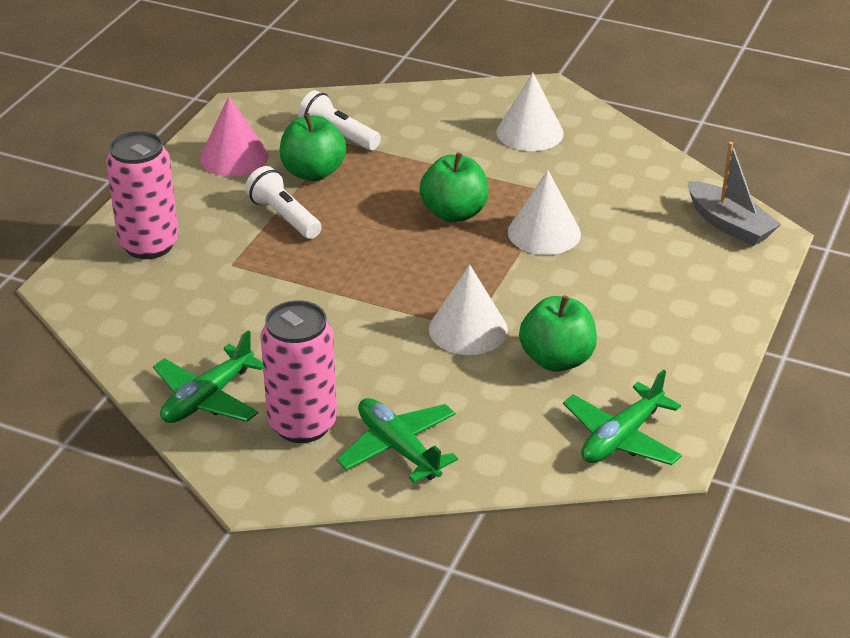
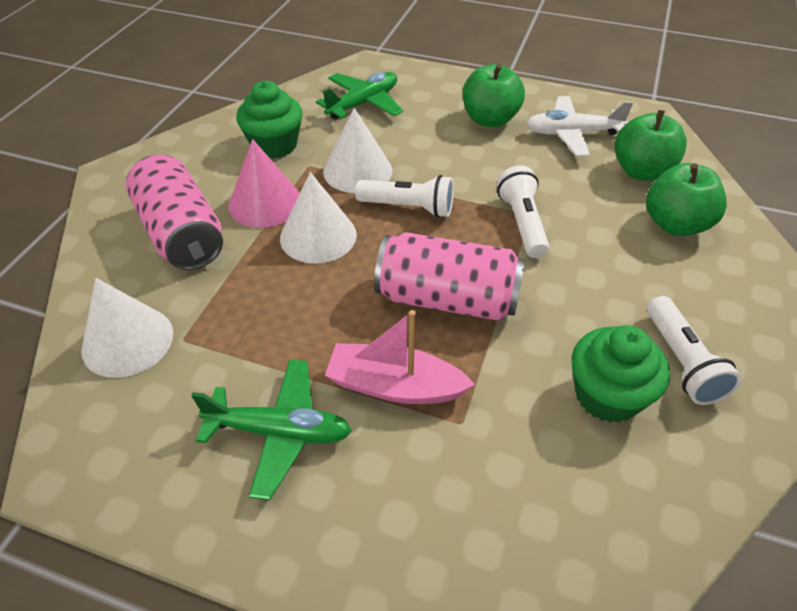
green cupcake: 0 -> 2
green plane: 3 -> 2
grey boat: 1 -> 0
pink boat: 0 -> 1
white flashlight: 2 -> 3
white plane: 0 -> 1

